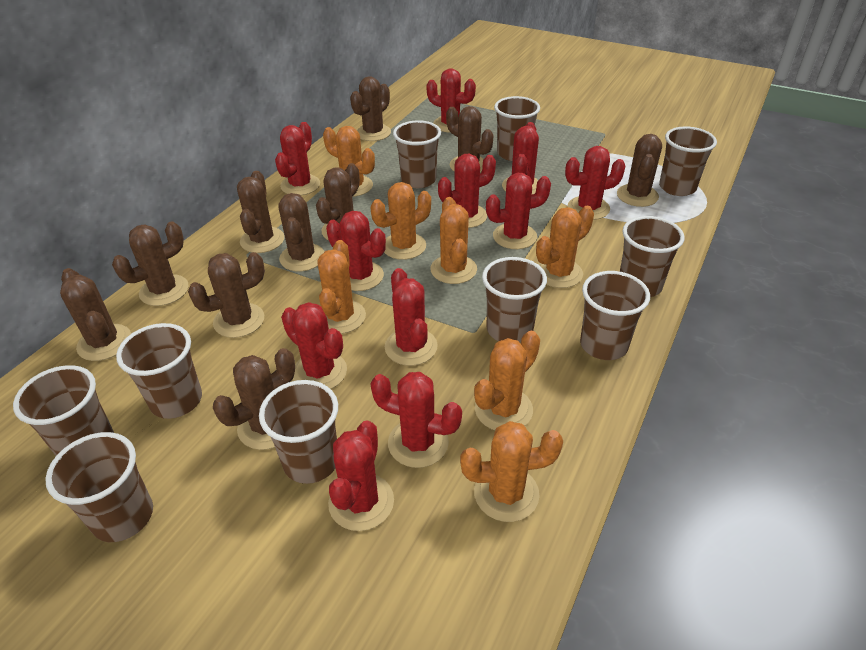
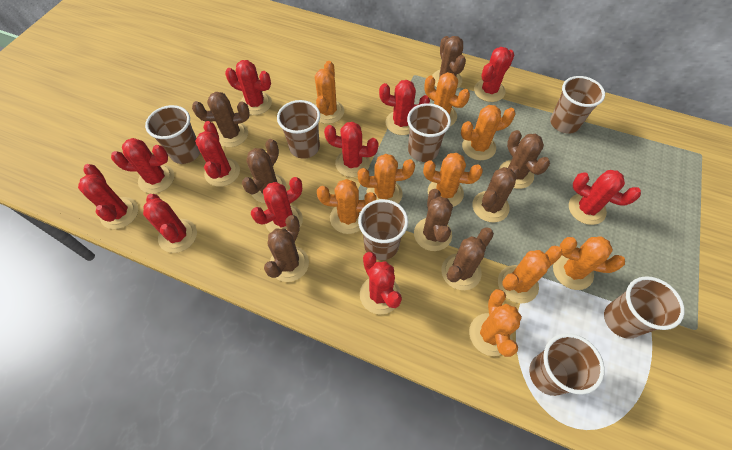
brown cactus: 10 -> 8
brown cup: 10 -> 7
orange cactus: 7 -> 9

